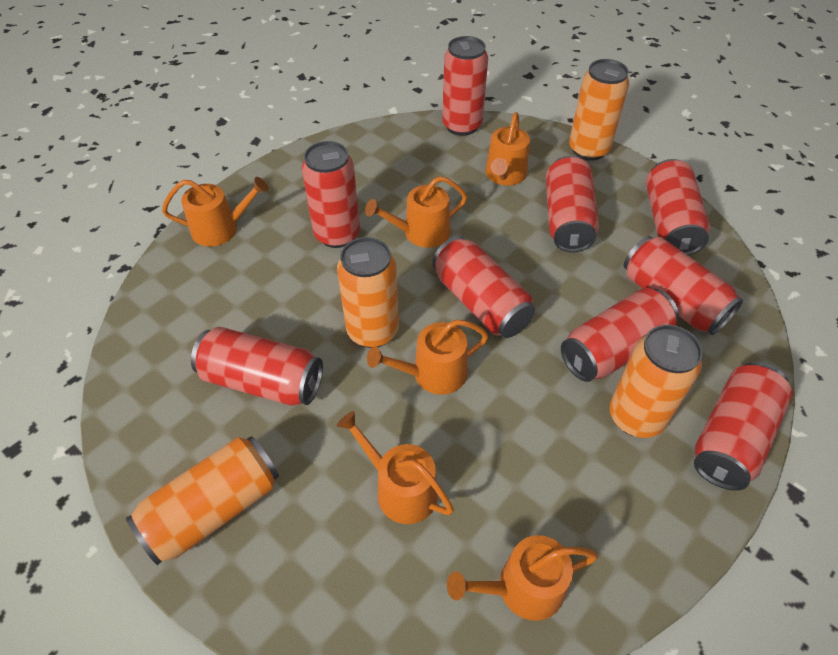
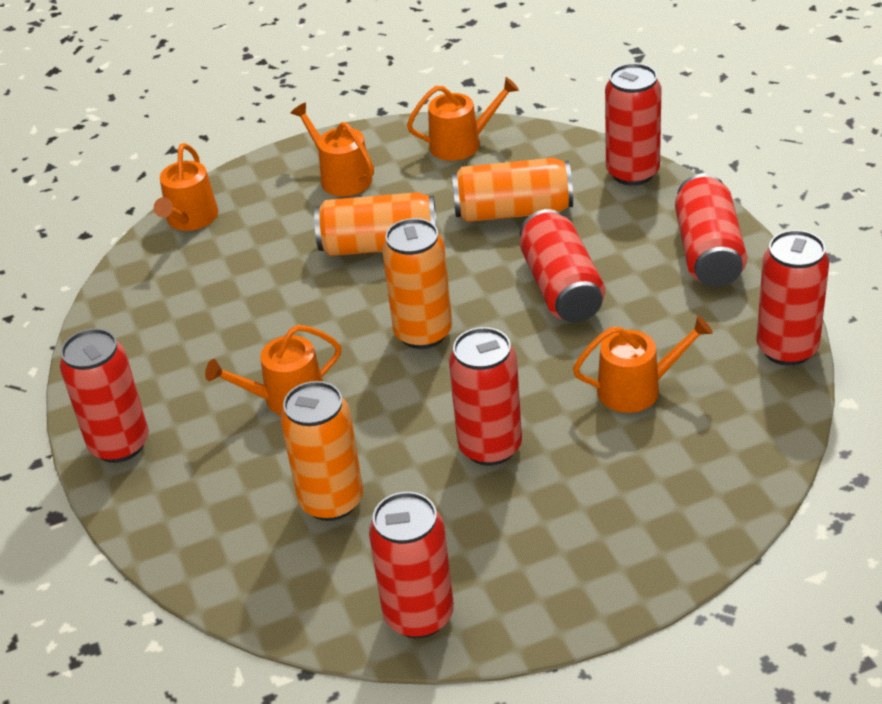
orange watering can: 6 -> 5
red can: 9 -> 7

